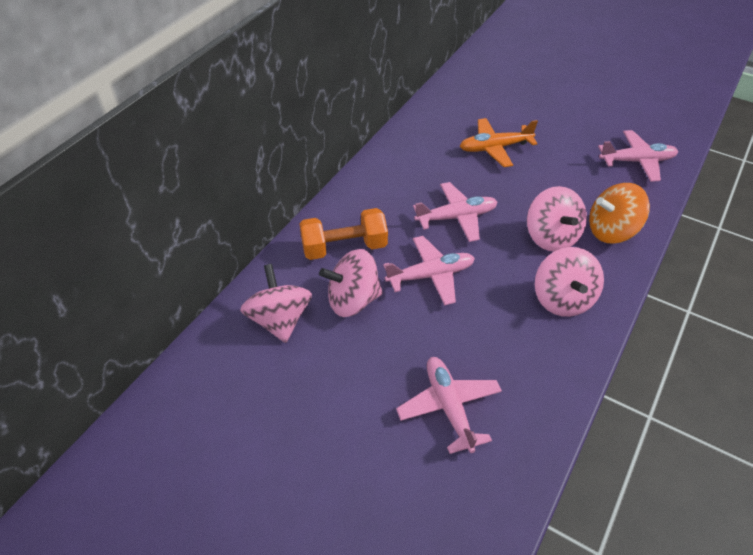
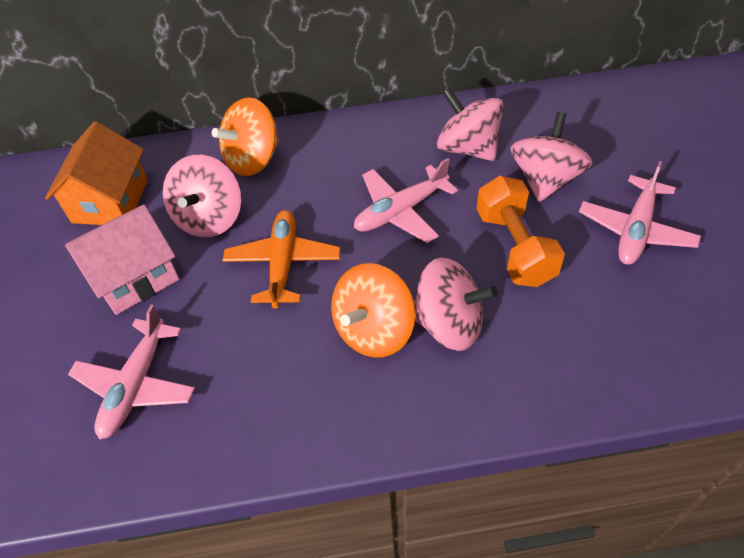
orange house: 0 -> 1
orange spinning top: 1 -> 2
pink house: 0 -> 1
pink plane: 4 -> 3

